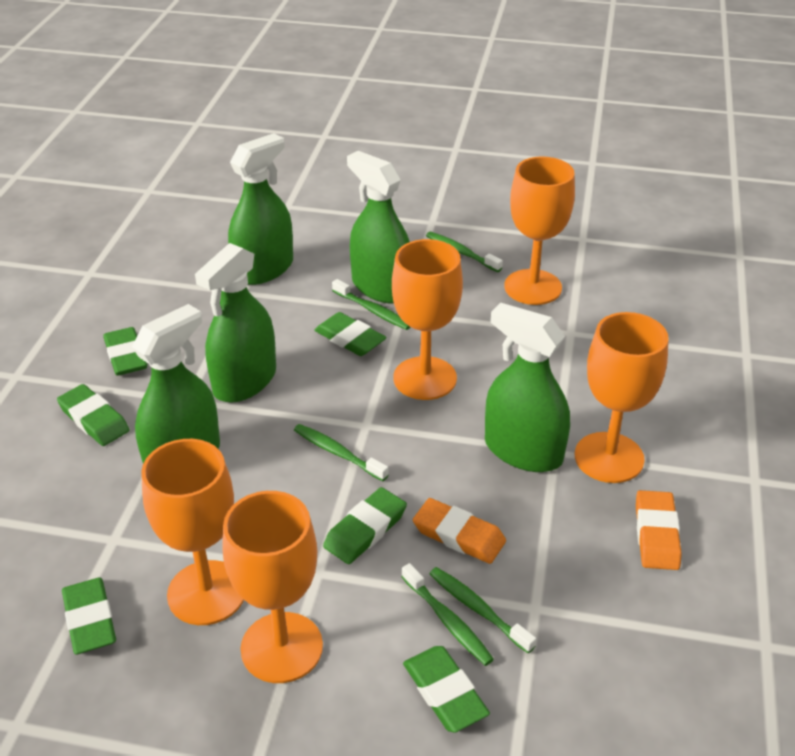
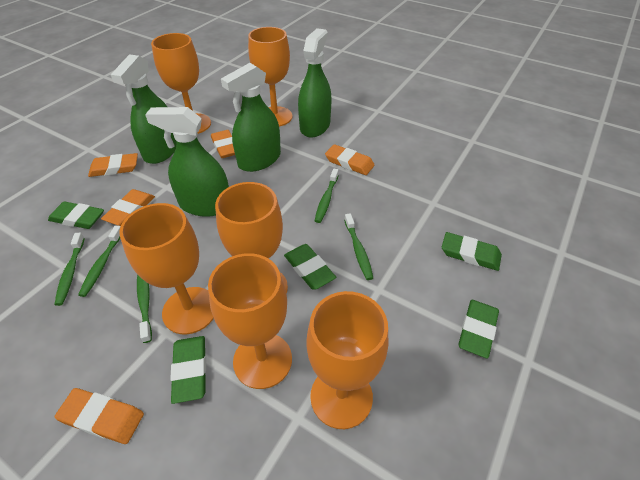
green eraser: 6 -> 5
green spray bottle: 5 -> 4
orange eraser: 2 -> 5
orange goblet: 5 -> 6

